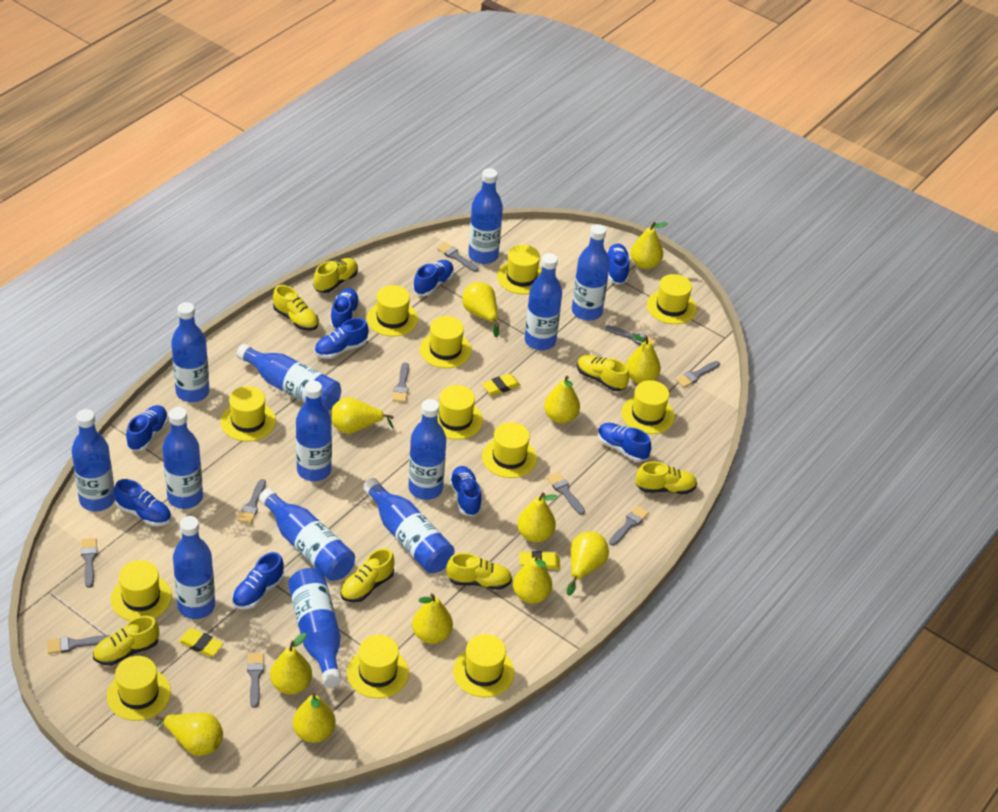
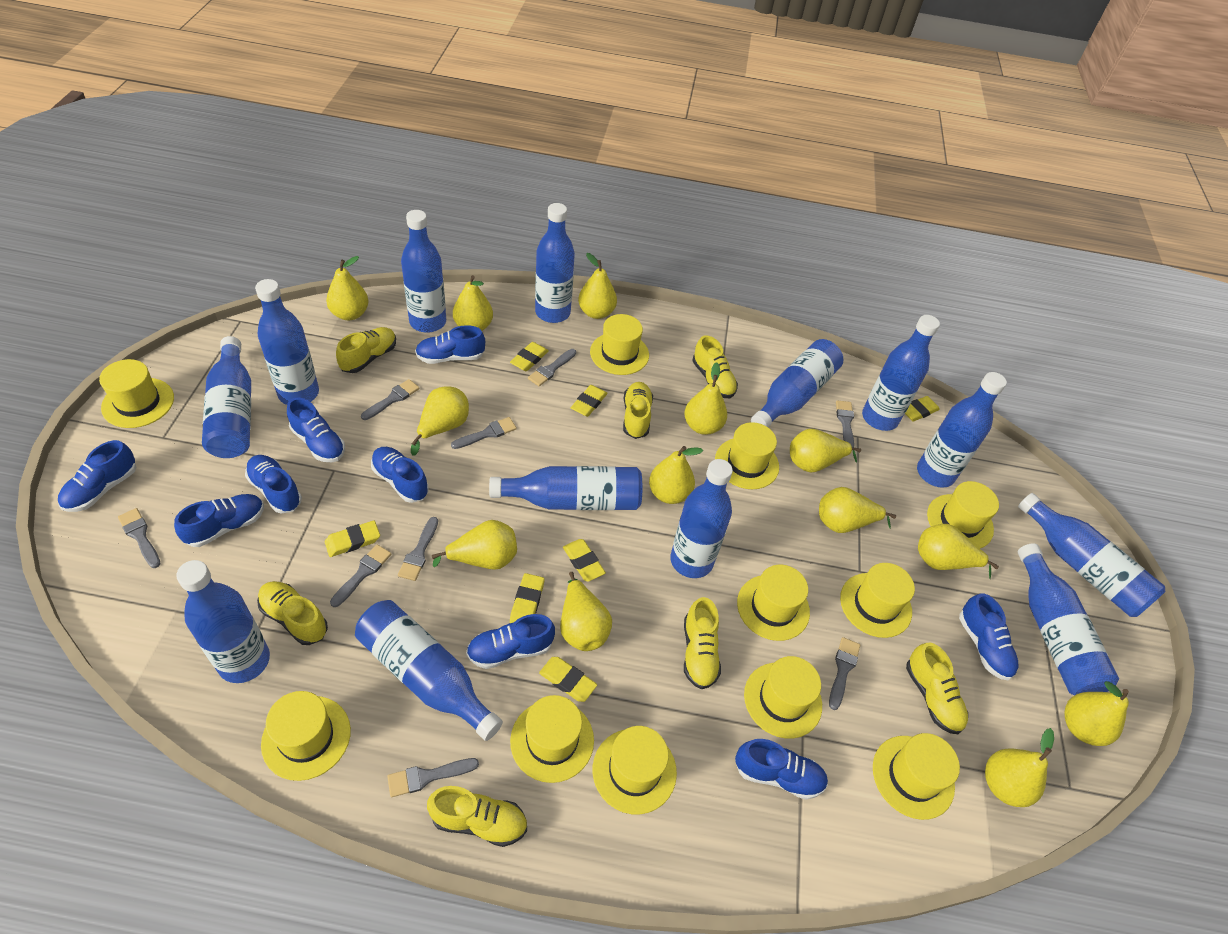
grey brush: 10 -> 9
yellow eraser: 3 -> 7
yellow hat: 12 -> 11
yellow pear: 12 -> 13

